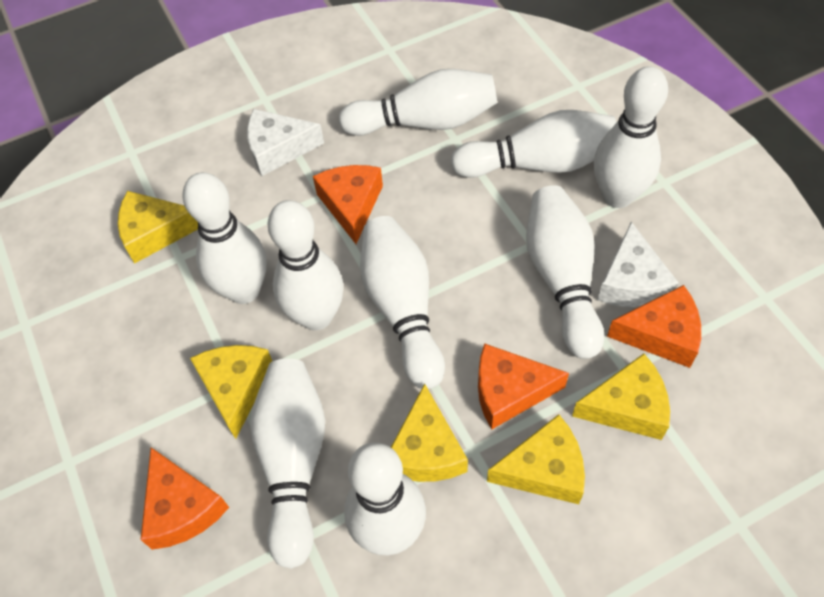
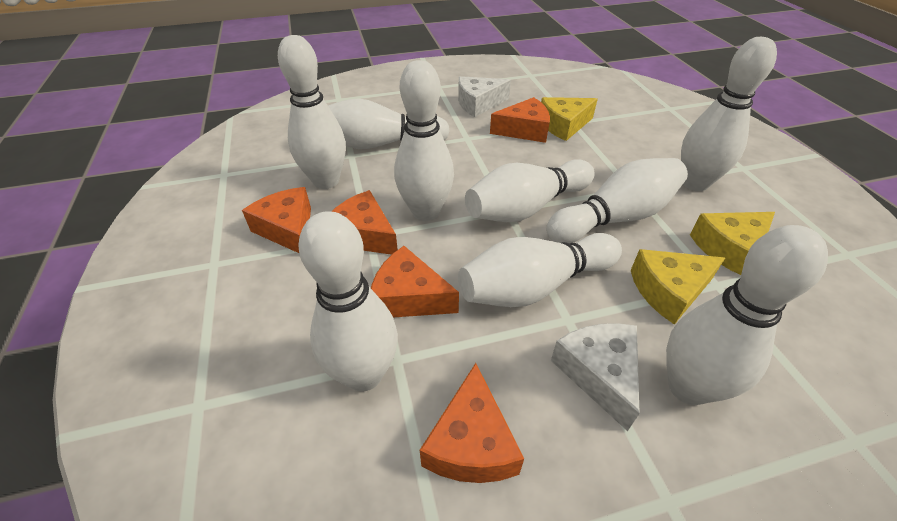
orange cheese: 4 -> 5
yellow cheese: 5 -> 3

